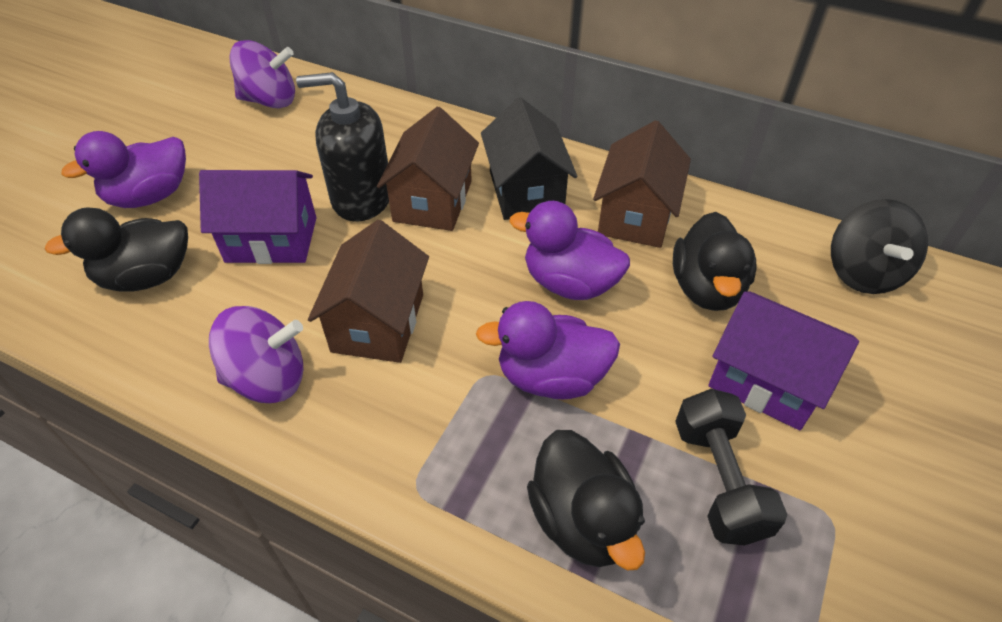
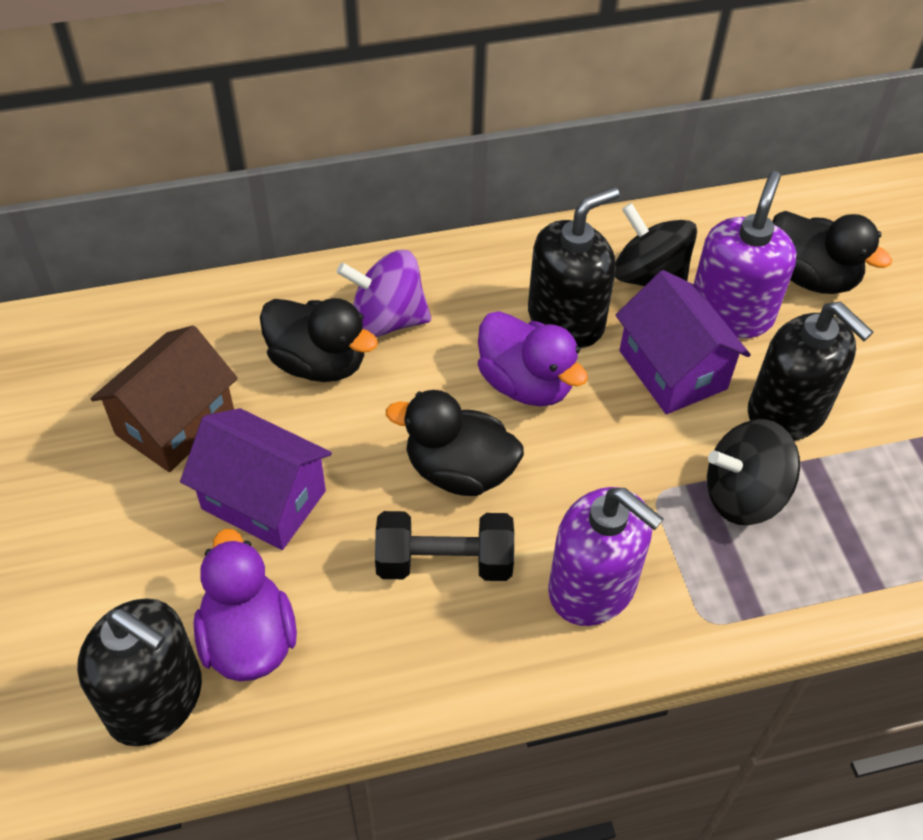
black house: 1 -> 0
black soap dispenser: 1 -> 3
black spinning top: 1 -> 2
brown house: 3 -> 1
purple duck: 3 -> 2
purple soap dispenser: 0 -> 2
purple spinning top: 2 -> 1

